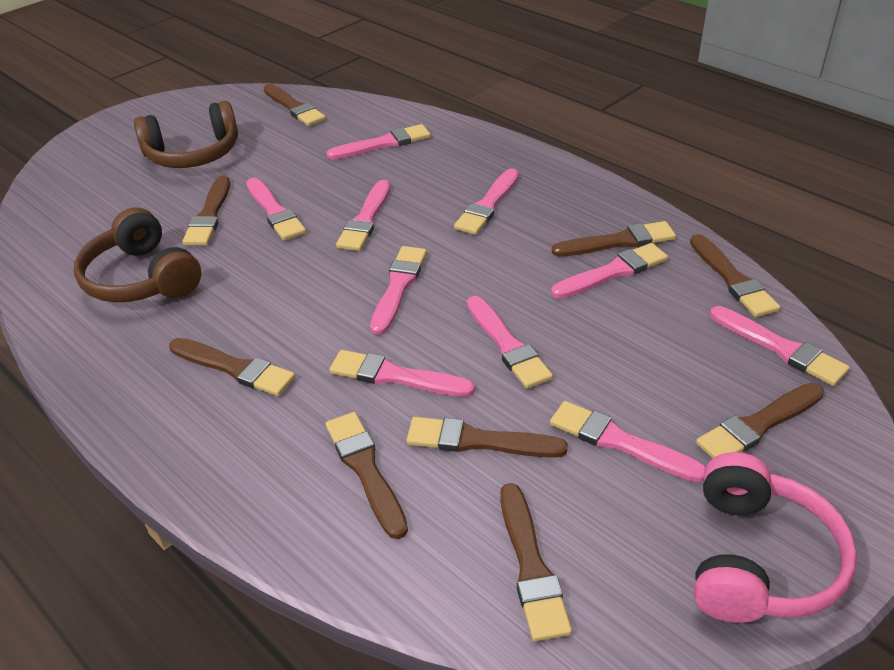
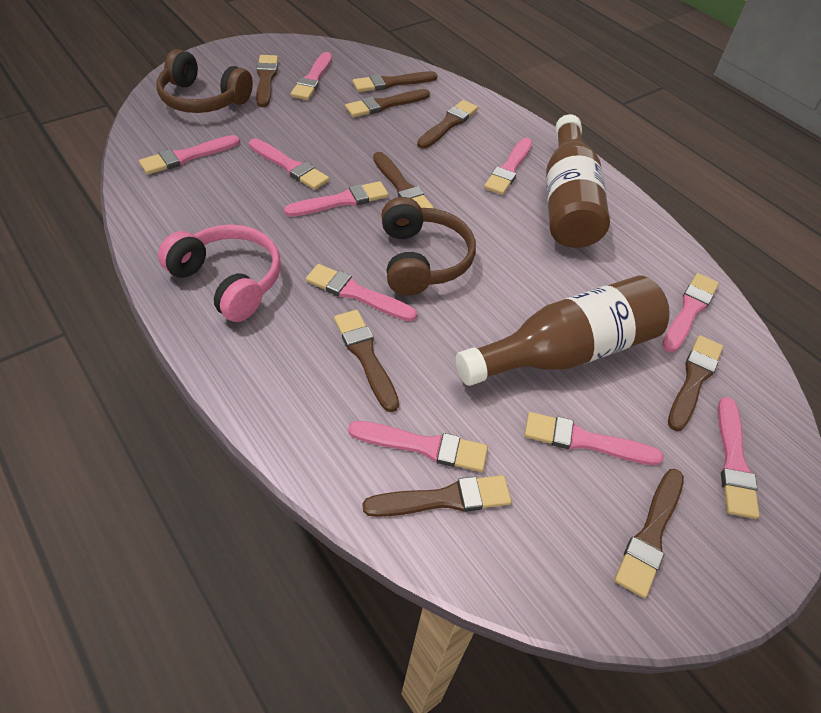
brown bottle: 0 -> 2

